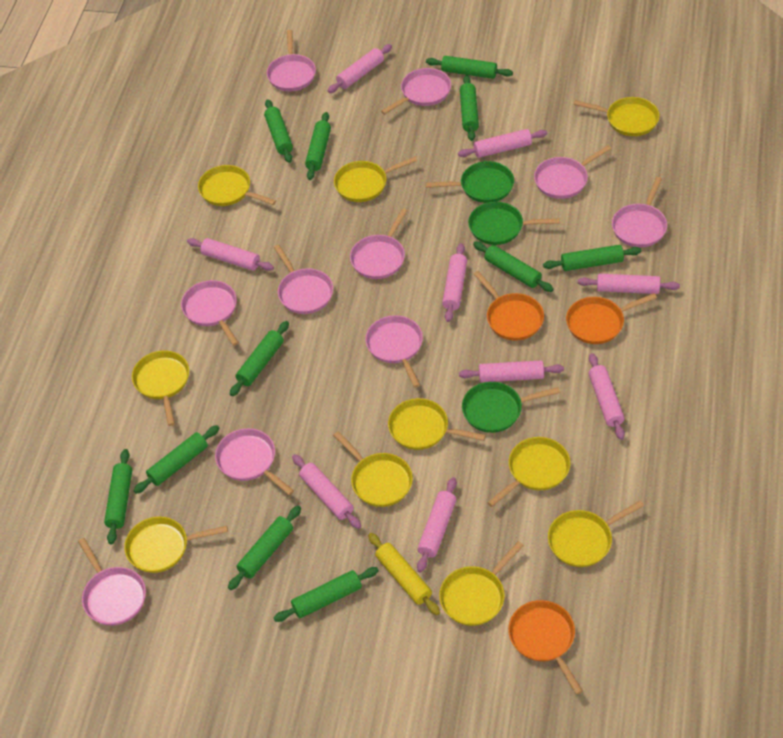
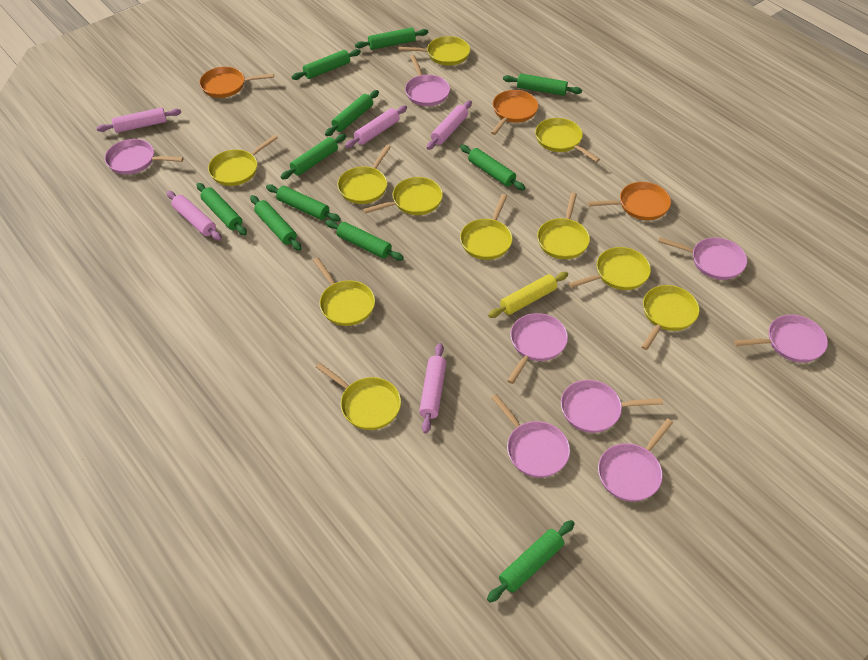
green pan: 3 -> 0
pink pan: 10 -> 8
pink rolling pin: 9 -> 5
yellow pan: 10 -> 11

